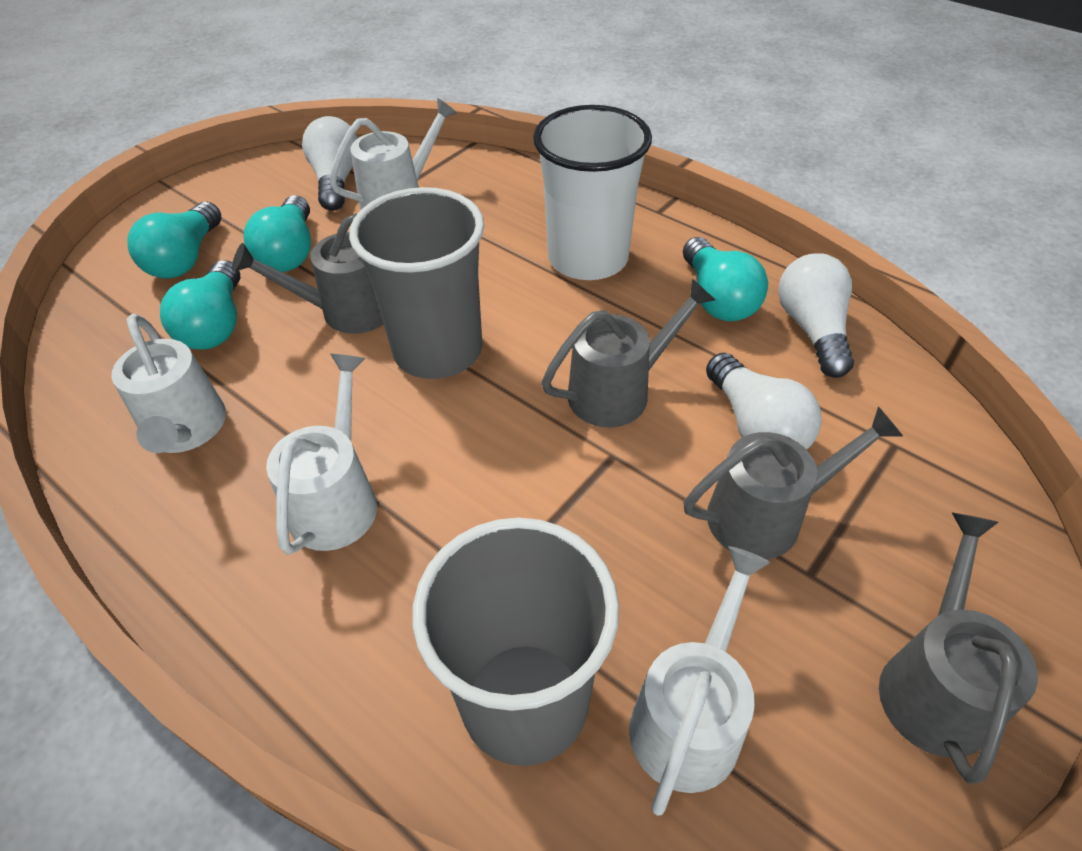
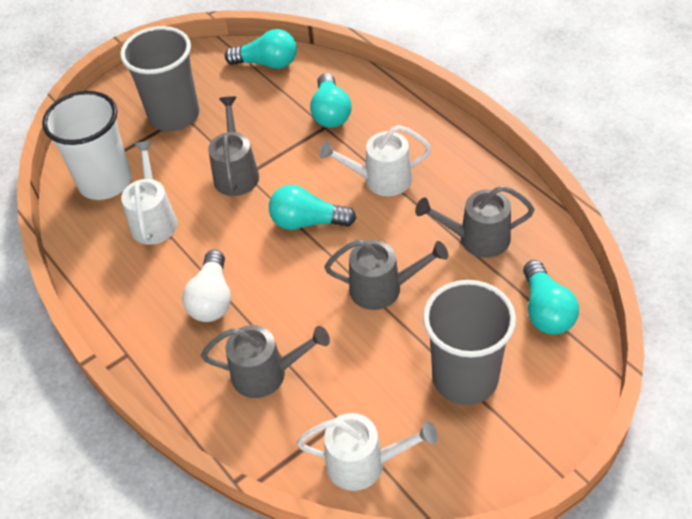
white light bulb: 3 -> 1
white watering can: 4 -> 3

